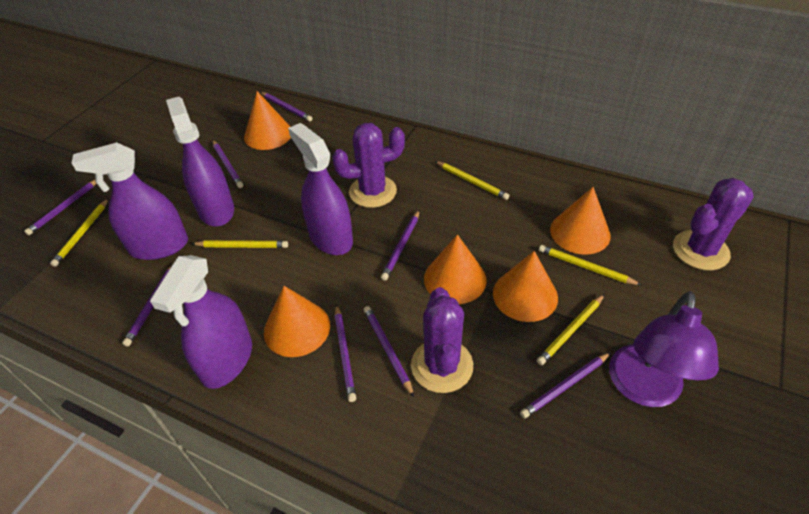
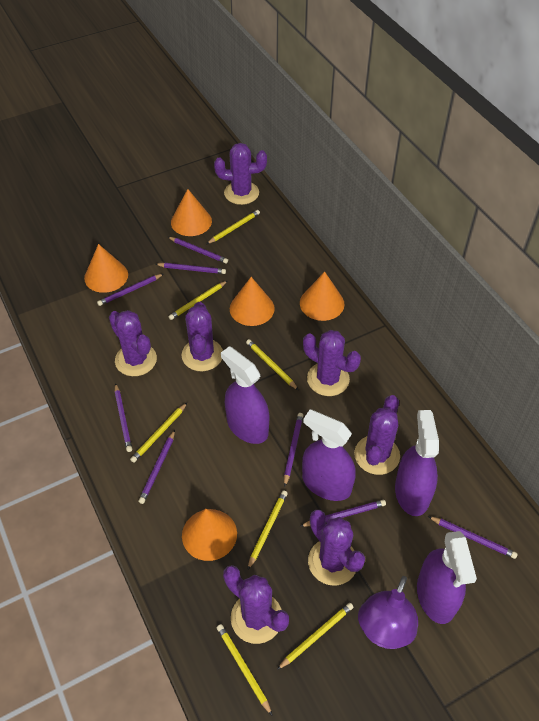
purple cactus: 3 -> 7
yellow pencil: 5 -> 7

